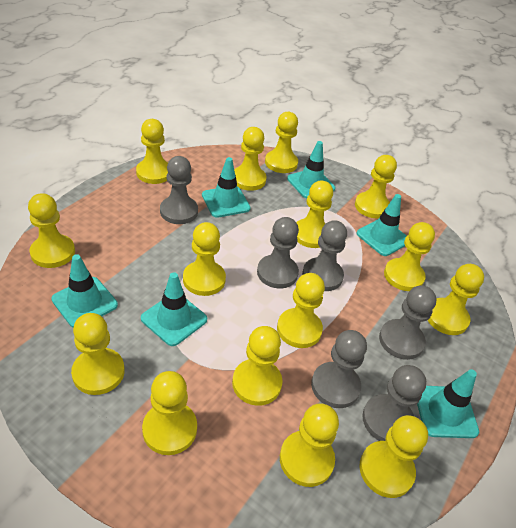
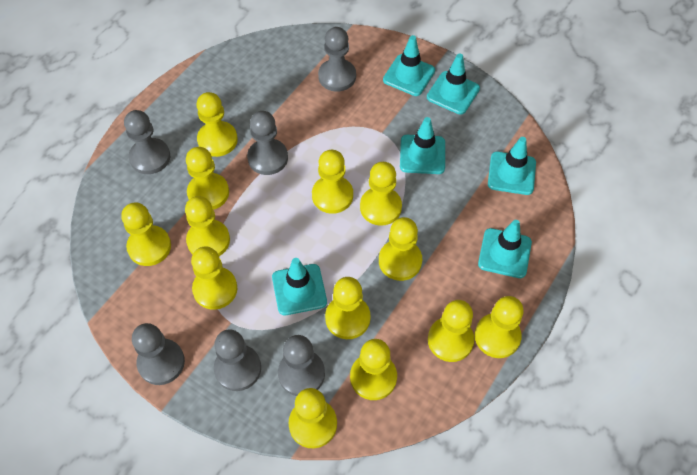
yellow pawn: 15 -> 13

